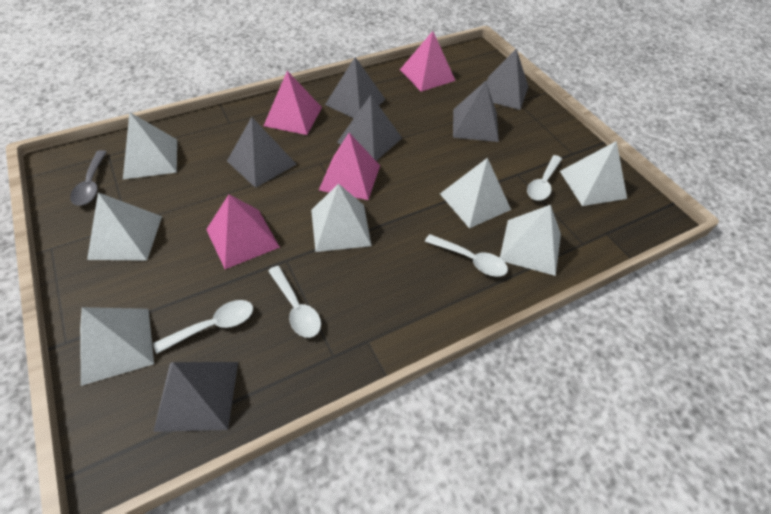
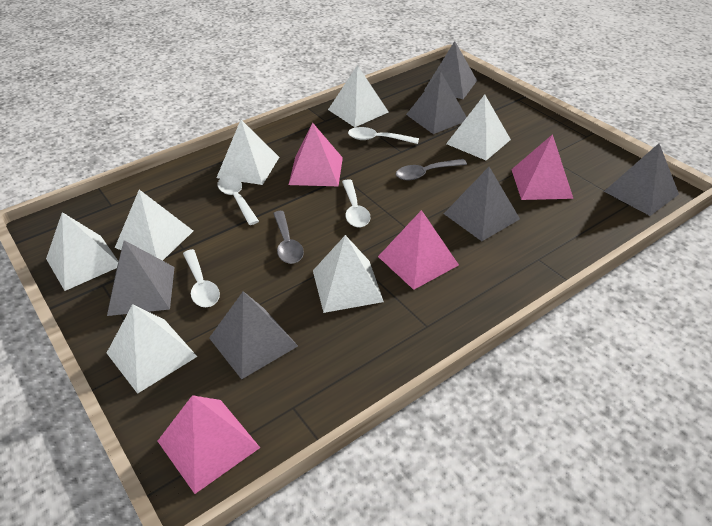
grey spoon: 1 -> 2

